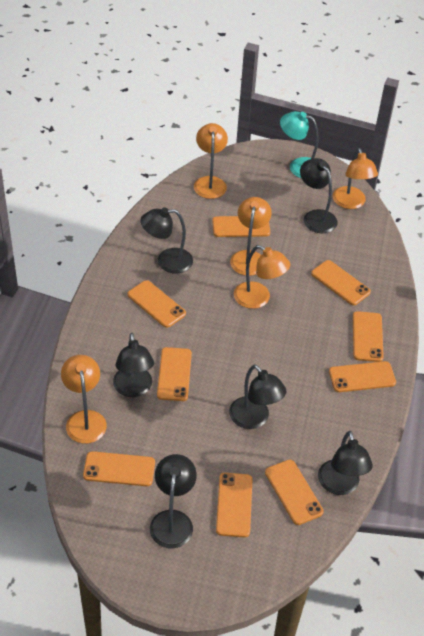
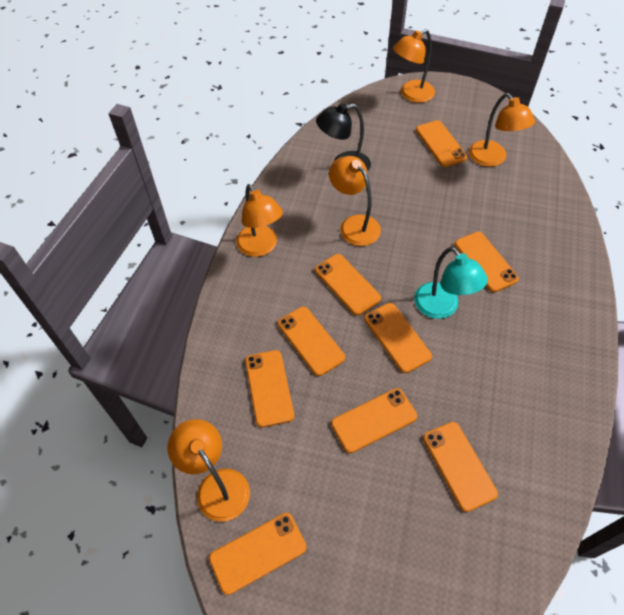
black lamp: 6 -> 1

